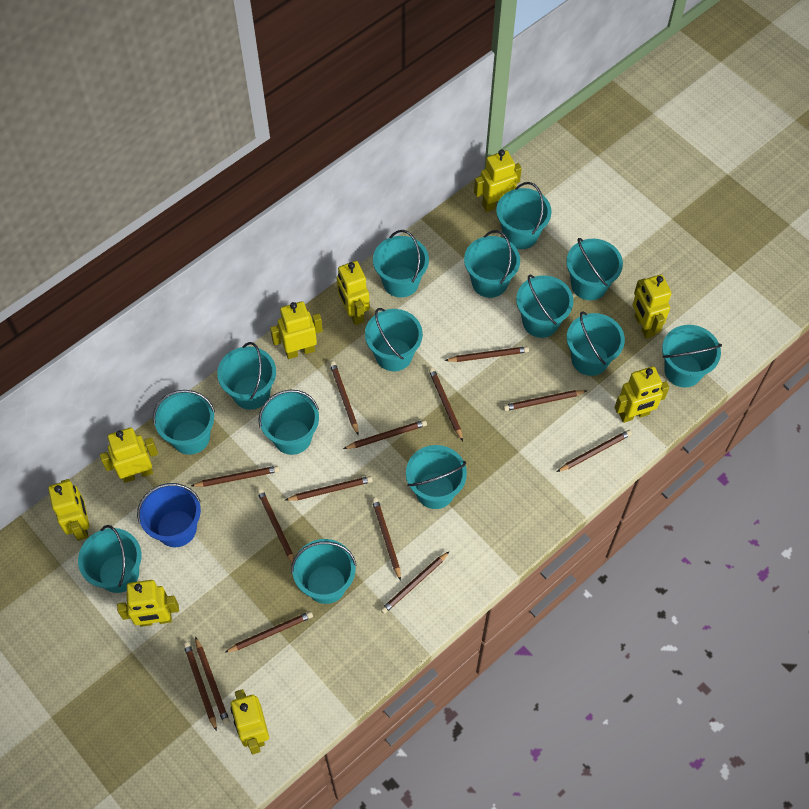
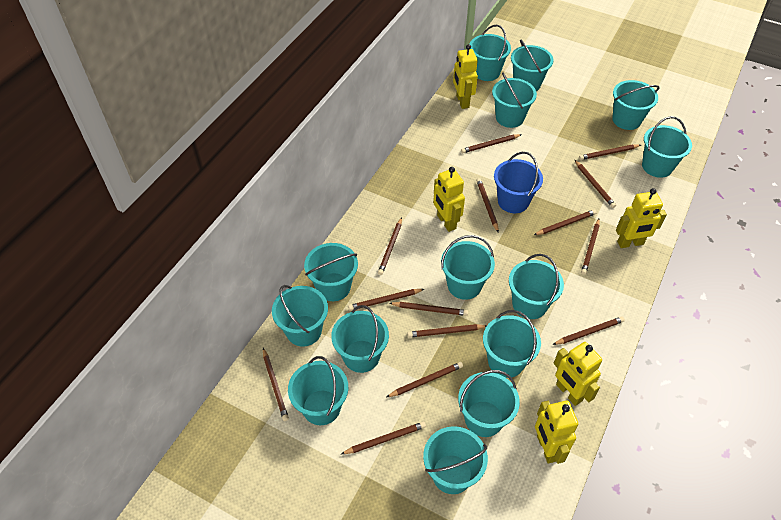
yellow robot: 9 -> 5

